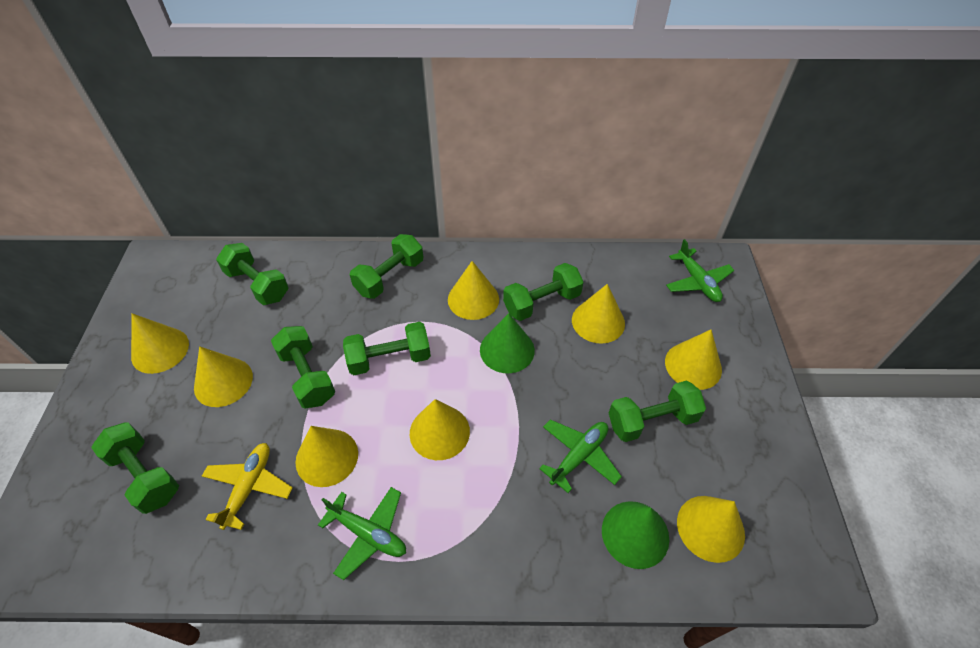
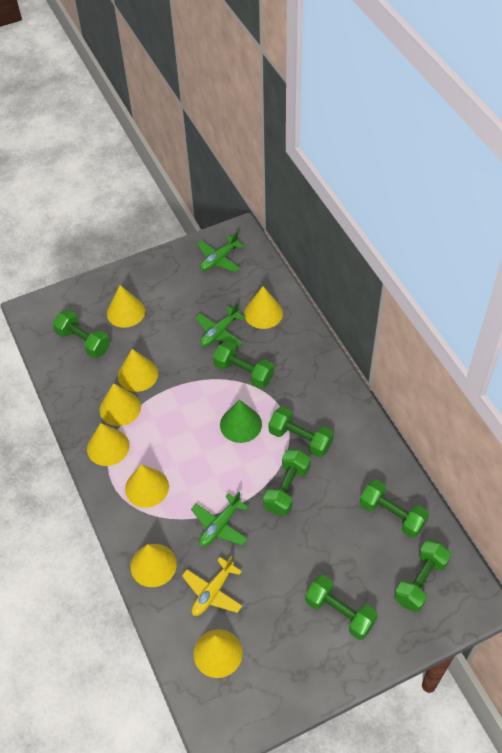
green cone: 2 -> 1

